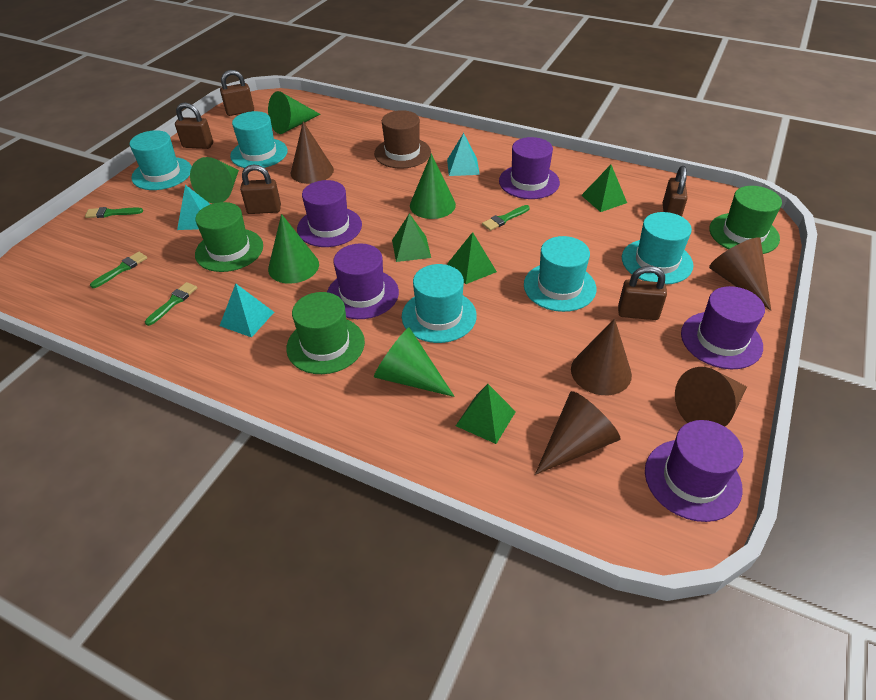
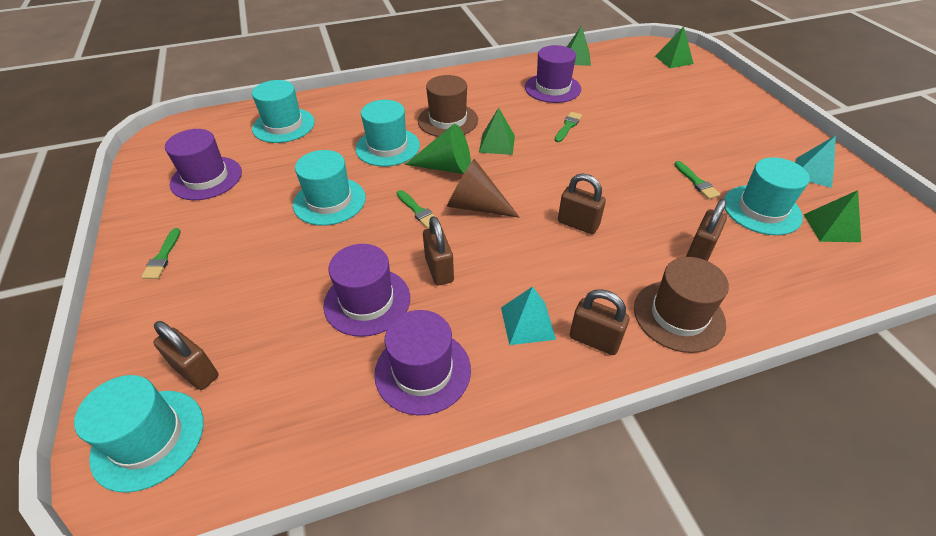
brown cone: 5 -> 1
brown hat: 1 -> 2
green cone: 5 -> 1
green hat: 3 -> 0
purple hat: 5 -> 4
turquoise pyramid: 3 -> 2

